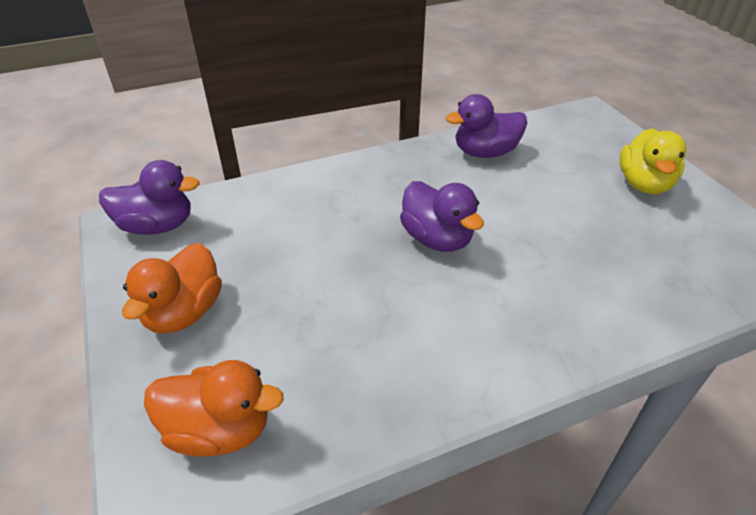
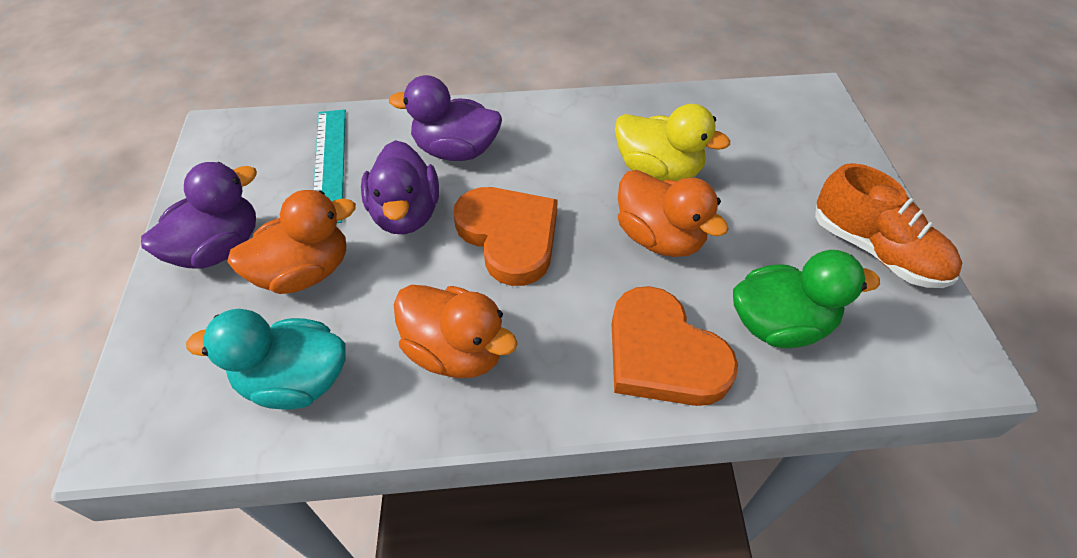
green duck: 0 -> 1
orange duck: 2 -> 3
orange heart: 0 -> 2
orange shoe: 0 -> 1
turquoise duck: 0 -> 1
turquoise ruler: 0 -> 1

